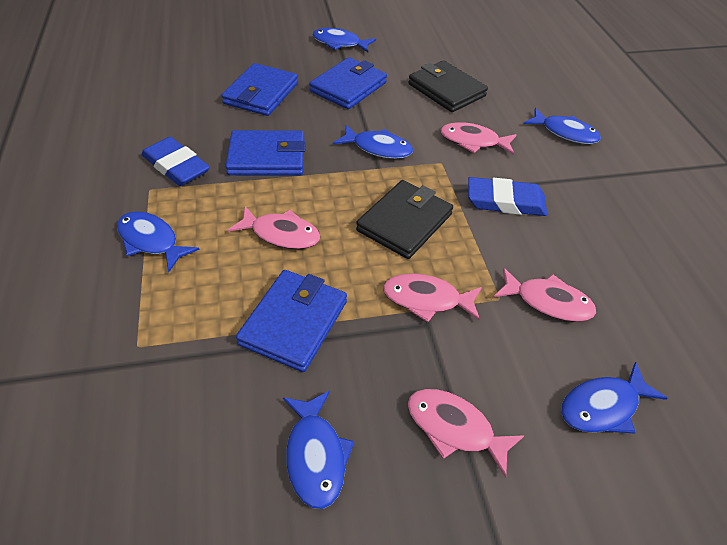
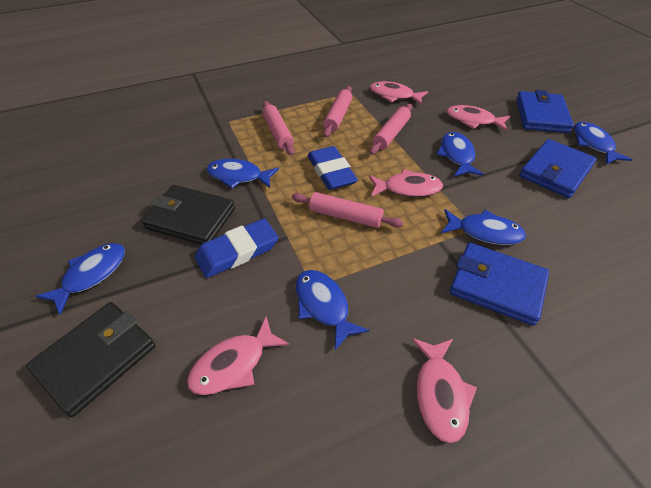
blue wallet: 4 -> 3
pink rolling pin: 0 -> 4

